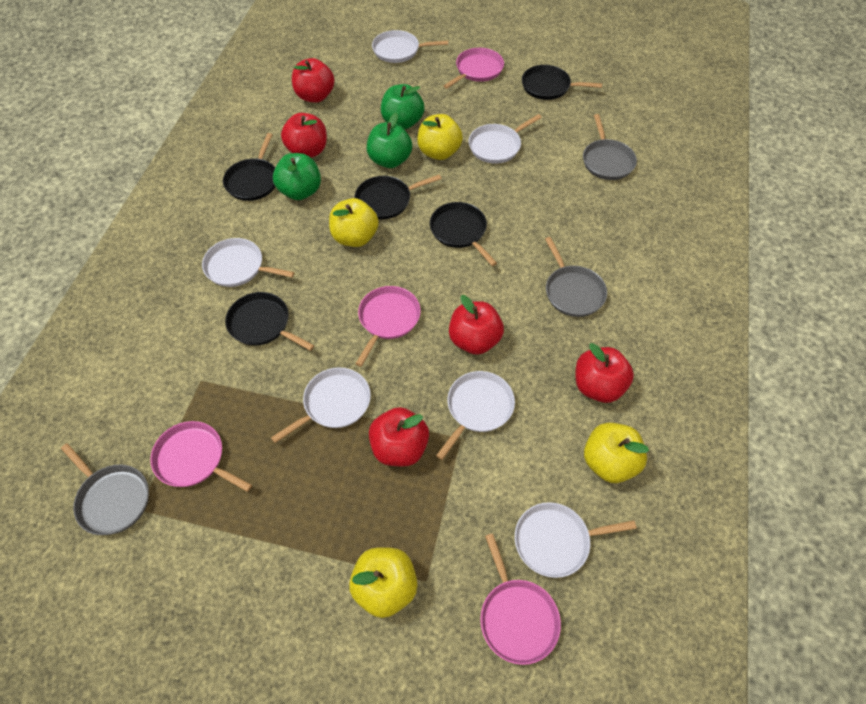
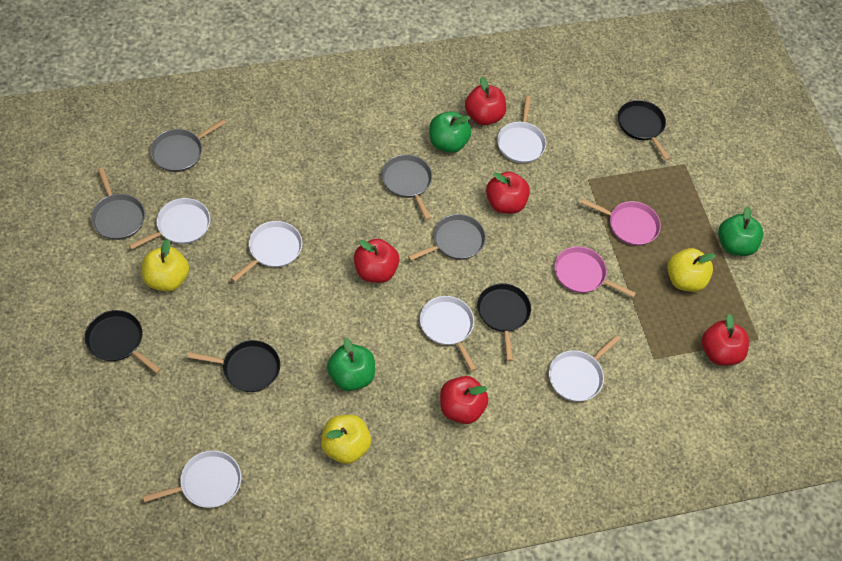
black pan: 5 -> 4
grey pan: 3 -> 4
pink pan: 4 -> 2
yellow apple: 4 -> 3

